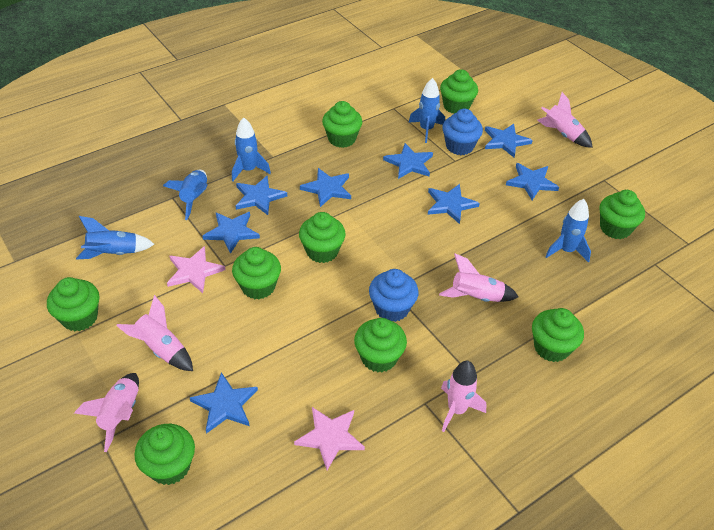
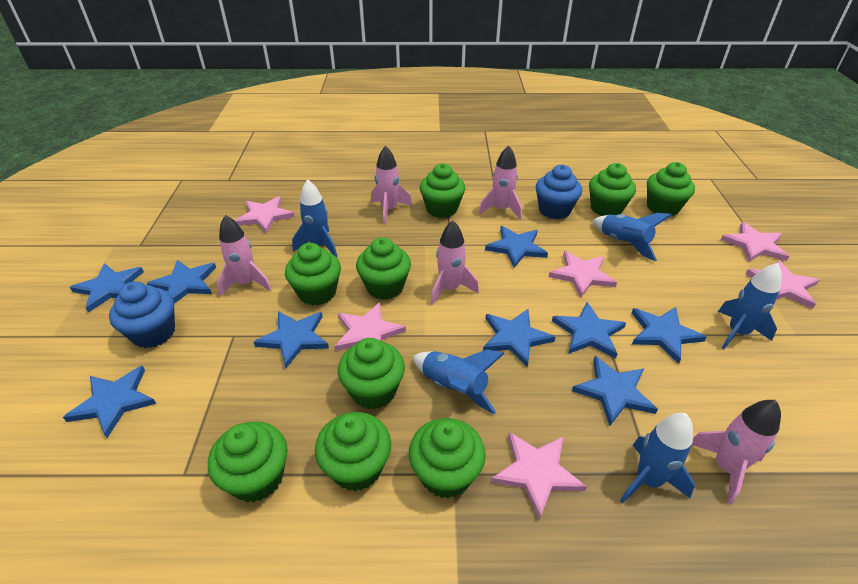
blue star: 8 -> 9
pink star: 2 -> 6

